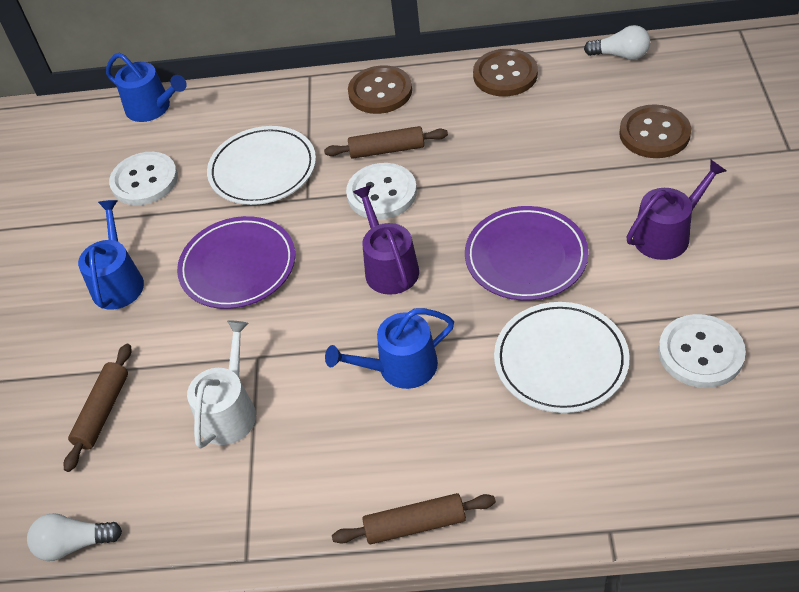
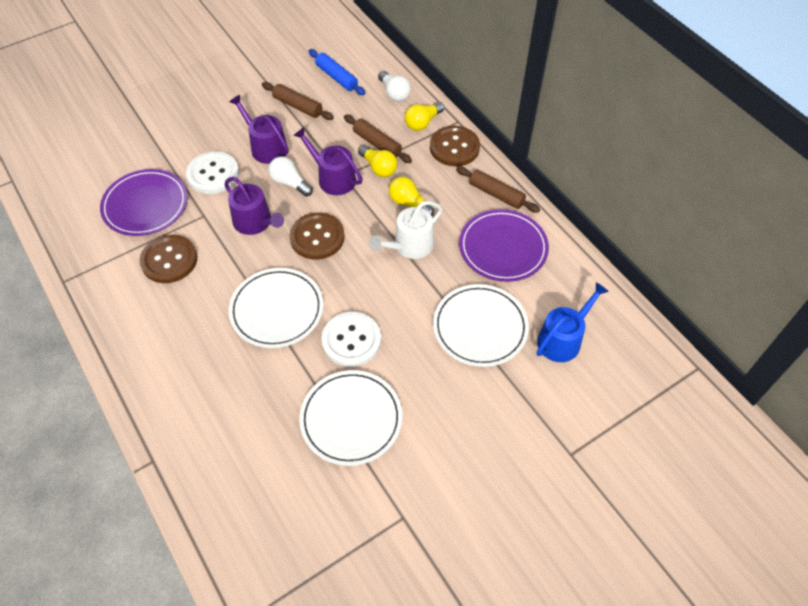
blue rolling pin: 0 -> 1
blue watering can: 3 -> 1
purple watering can: 2 -> 3
white button: 3 -> 2
white plate: 2 -> 3
yellow light bulb: 0 -> 3

